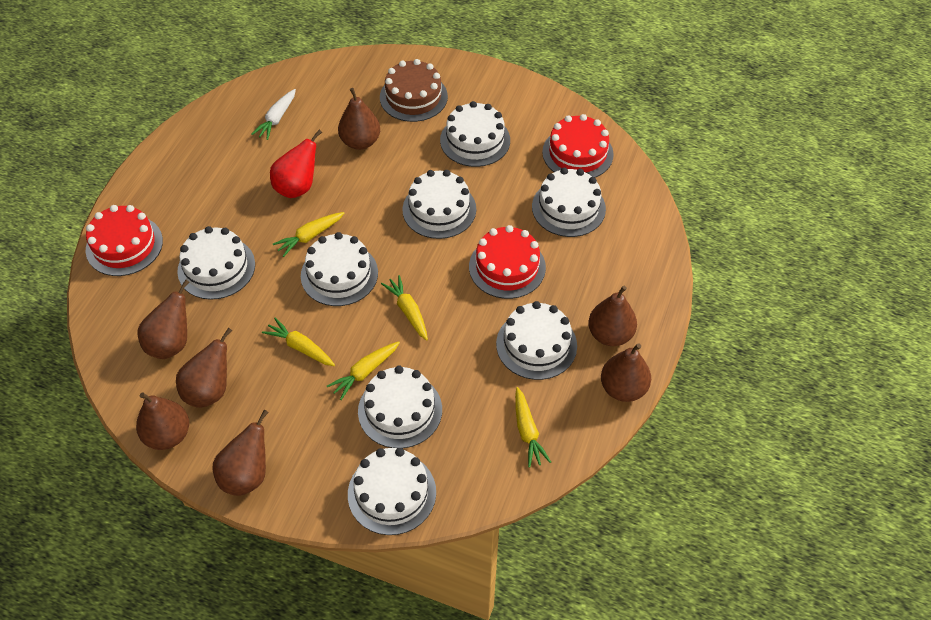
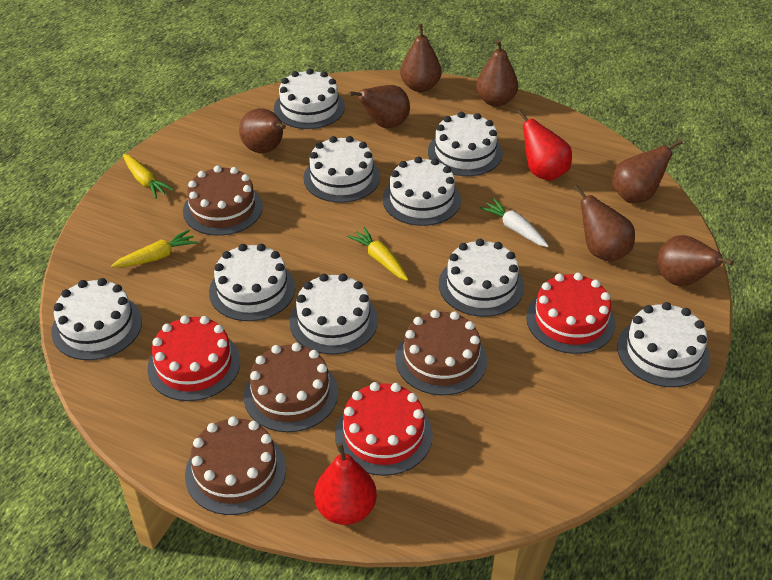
brown cake: 1 -> 4
red pear: 1 -> 2
white cake: 8 -> 9
yellow carrot: 5 -> 3

